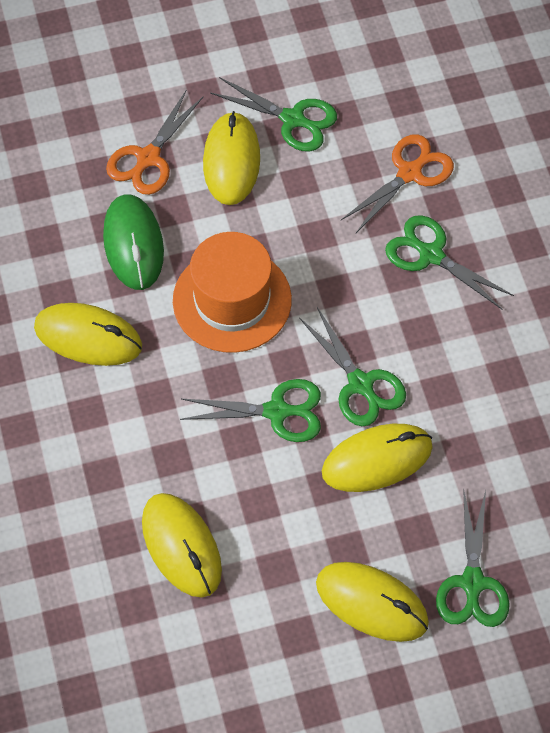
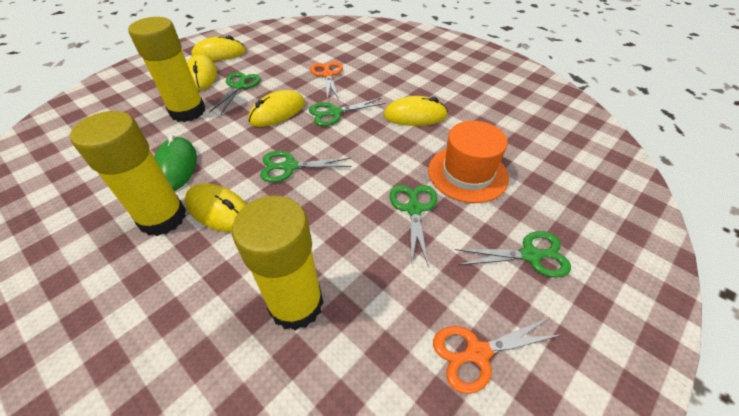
yellow glue stick: 0 -> 3

